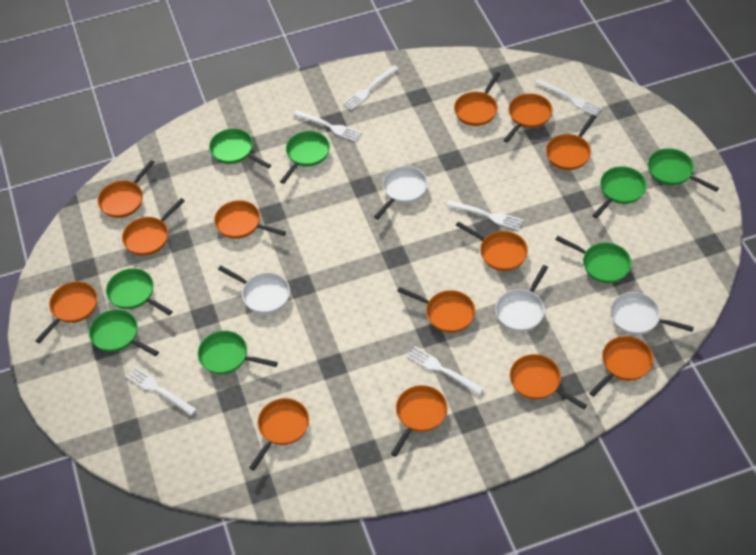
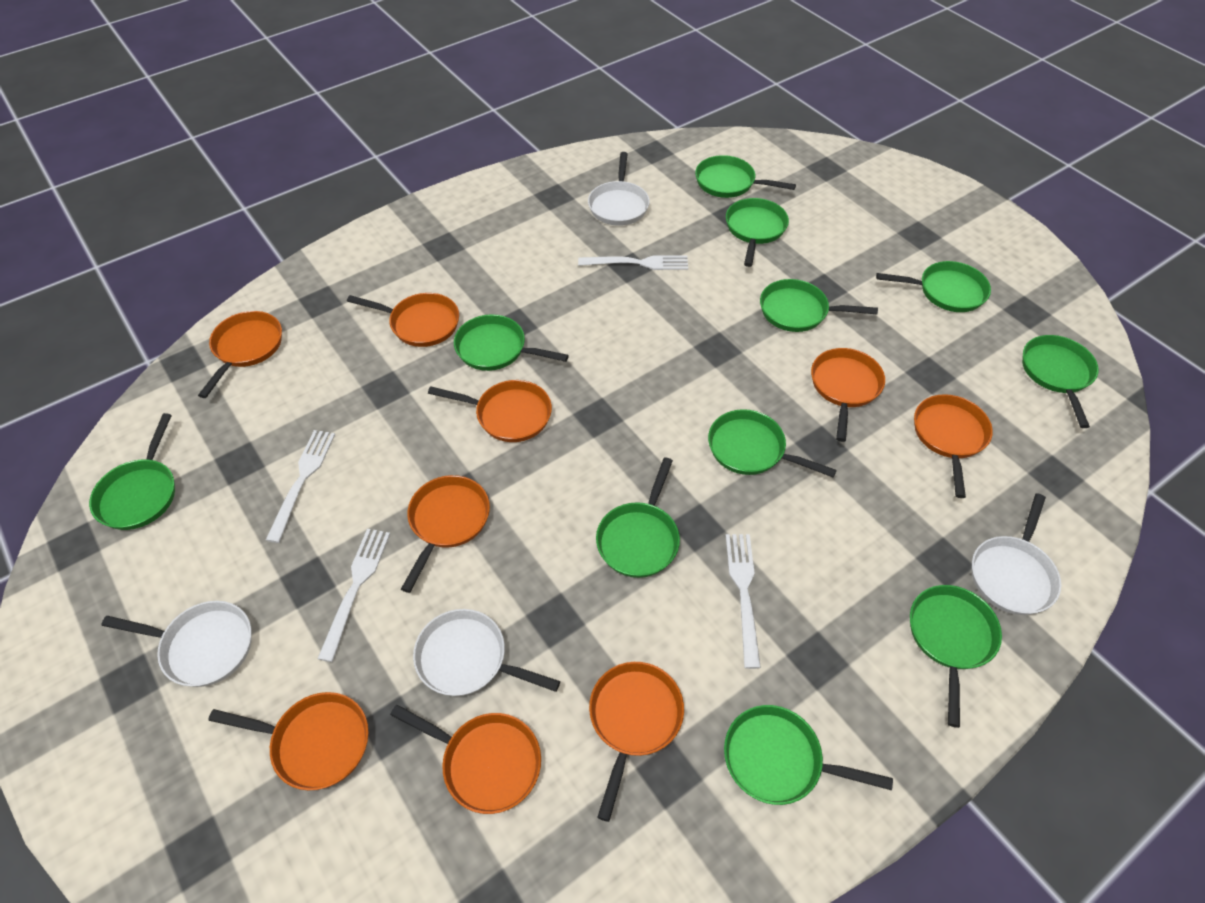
green pan: 8 -> 11
orange pan: 13 -> 9
white fork: 6 -> 4

